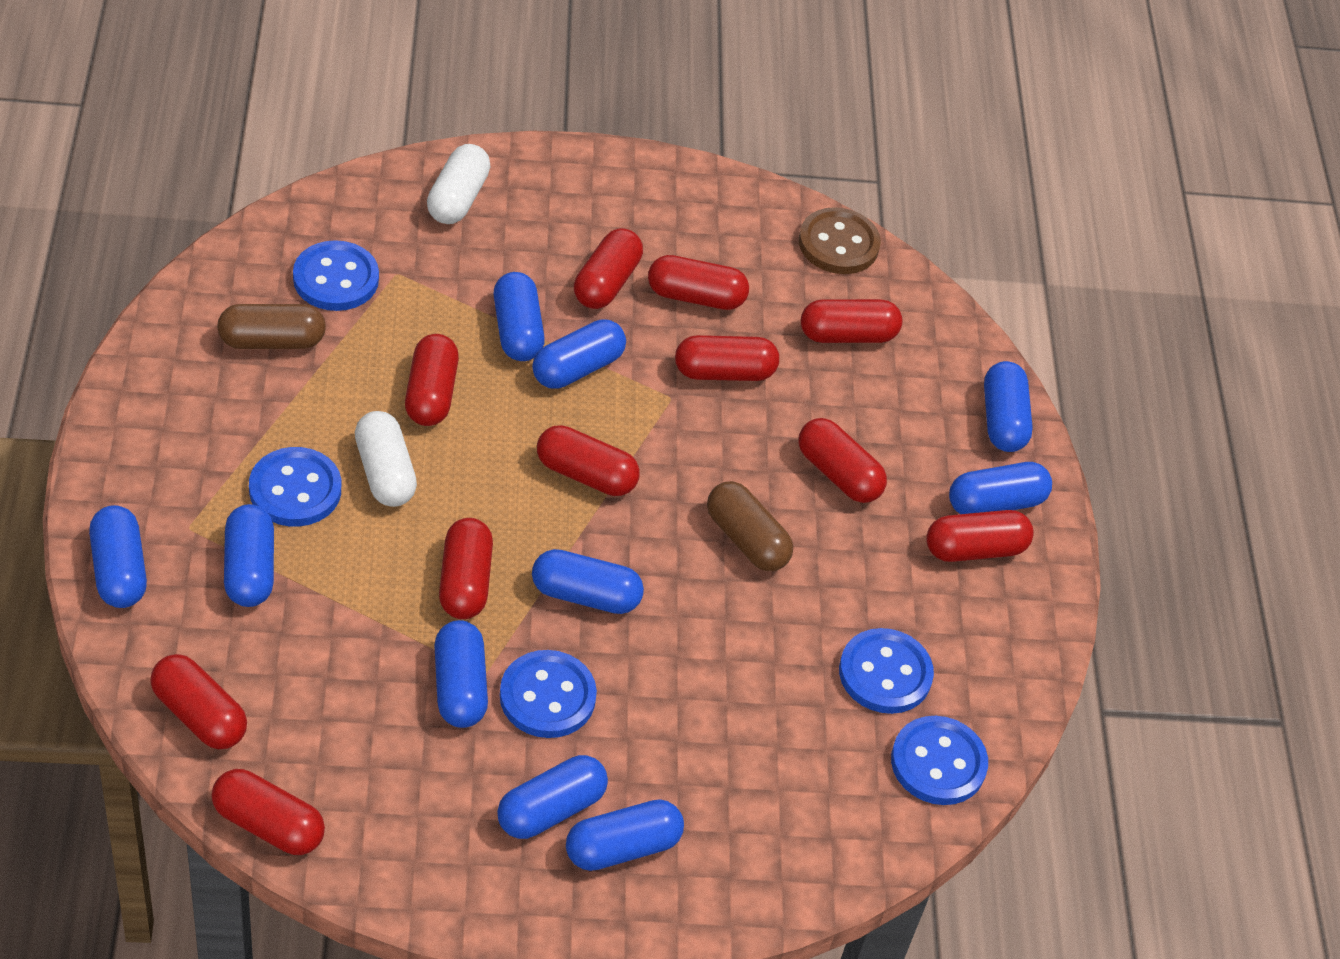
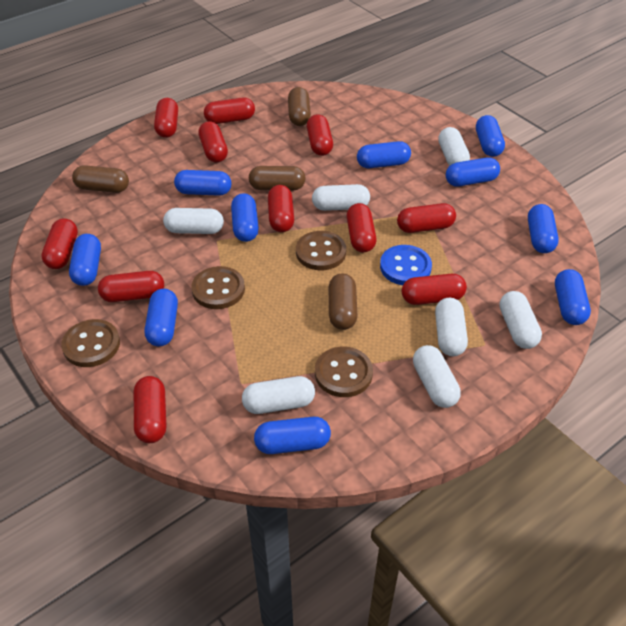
blue button: 5 -> 1
brown button: 1 -> 4
brown capsule: 2 -> 4
white capsule: 2 -> 7

